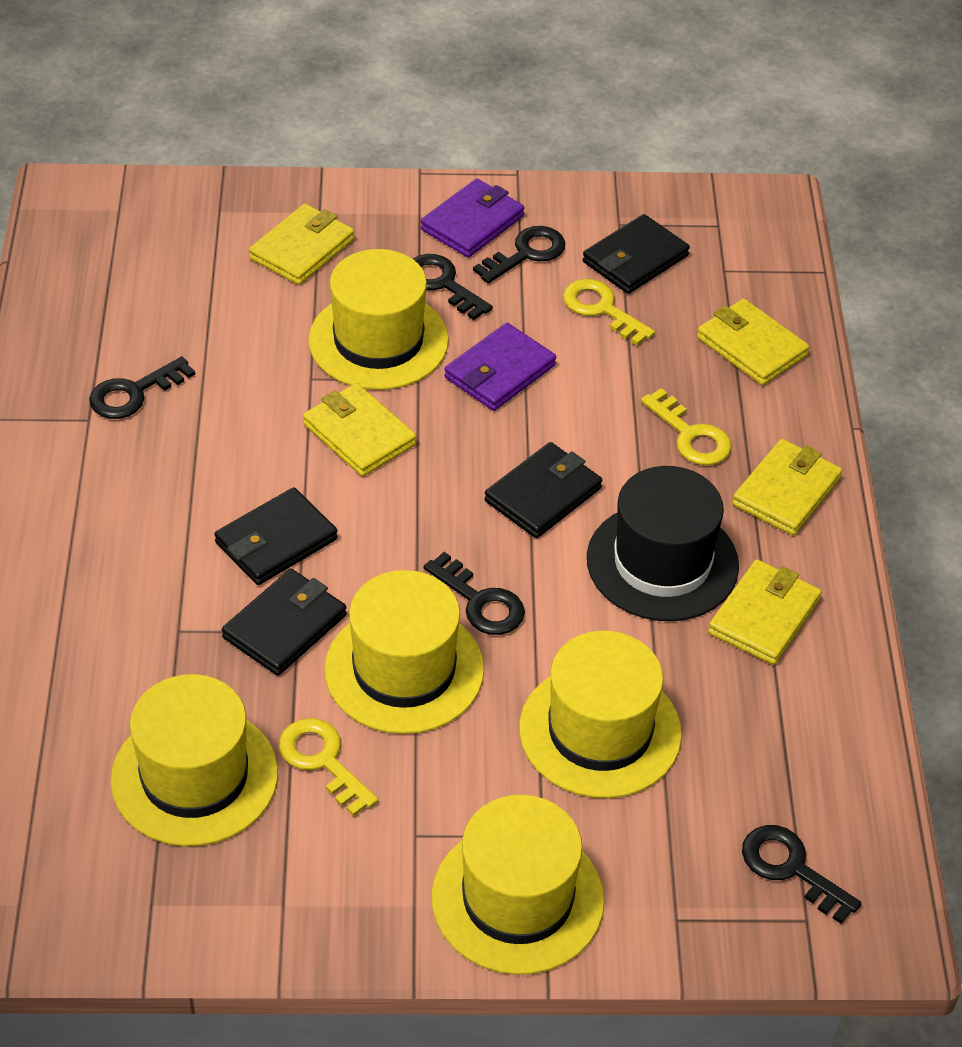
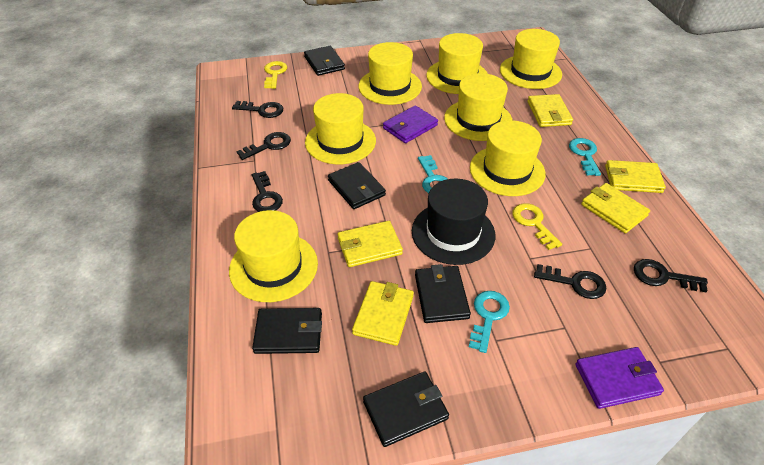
black wallet: 4 -> 5
turquoise key: 0 -> 3
yellow hat: 5 -> 7
yellow key: 3 -> 2

